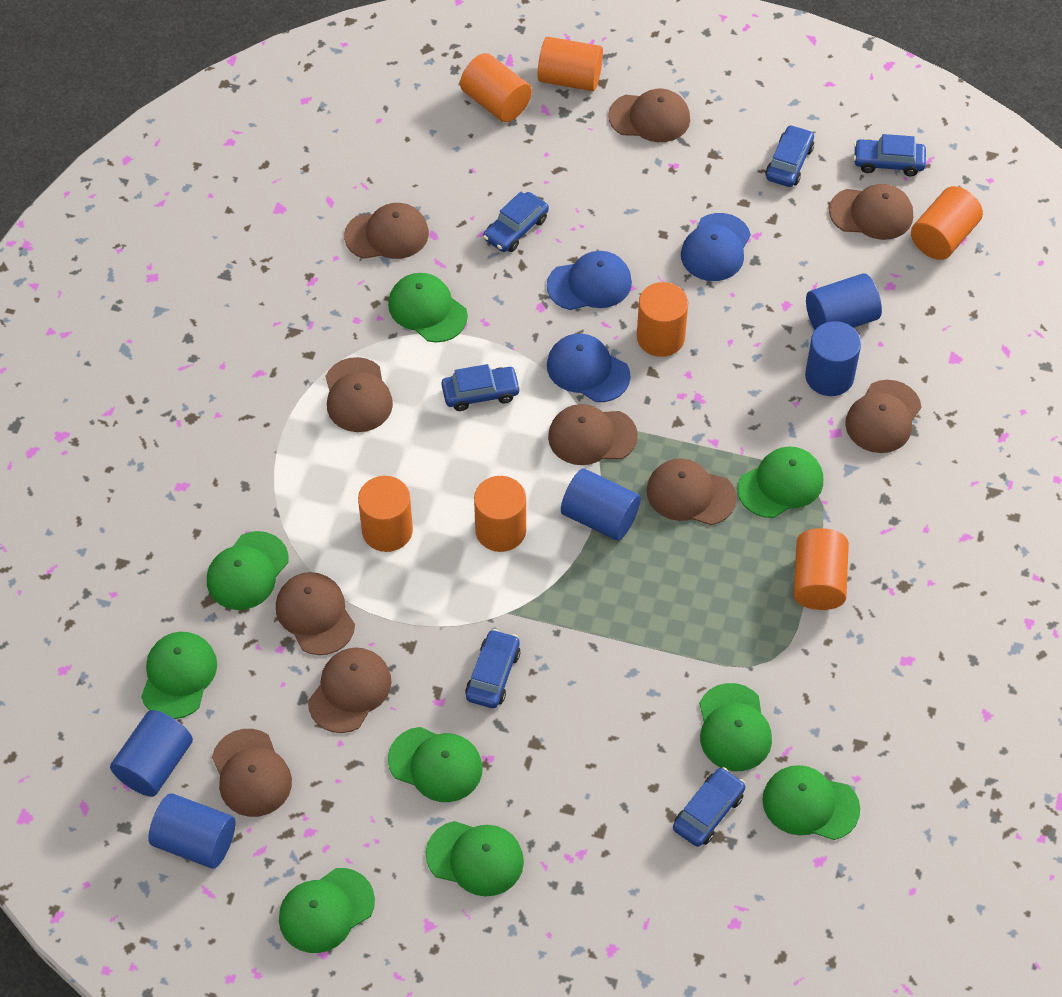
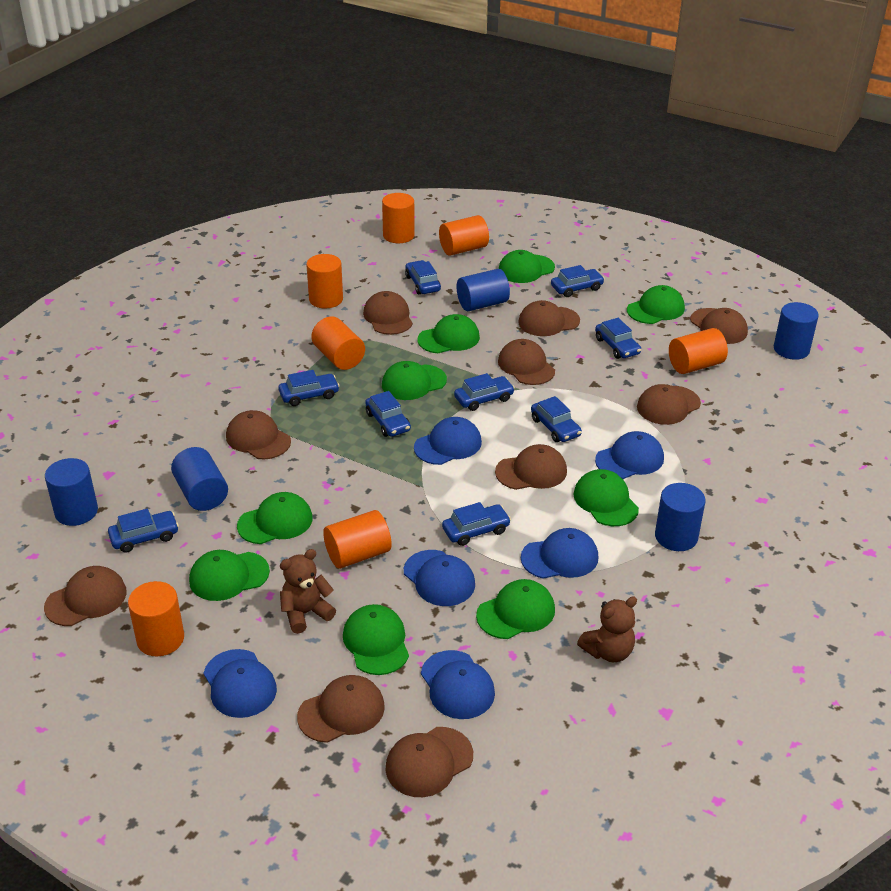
blue cap: 3 -> 6
blue car: 6 -> 9
brown teddy bear: 0 -> 2

